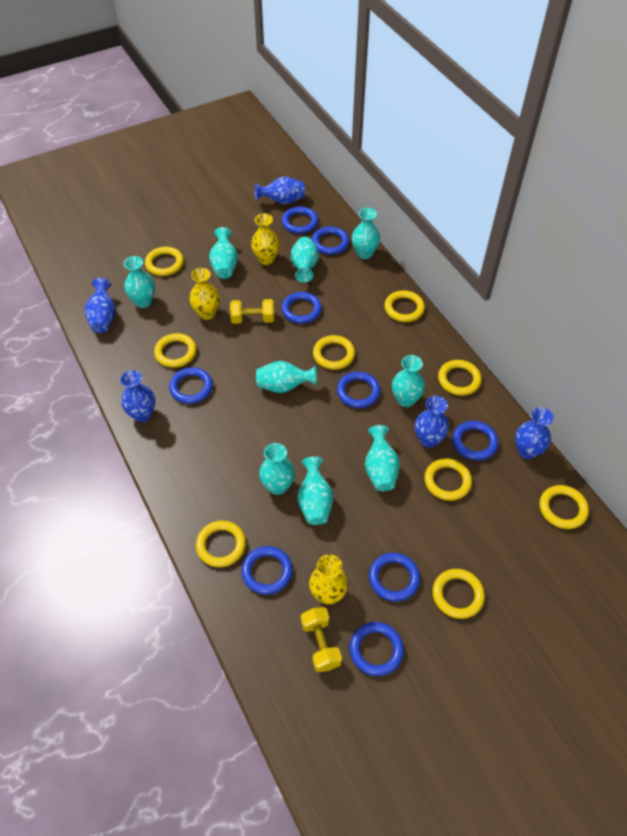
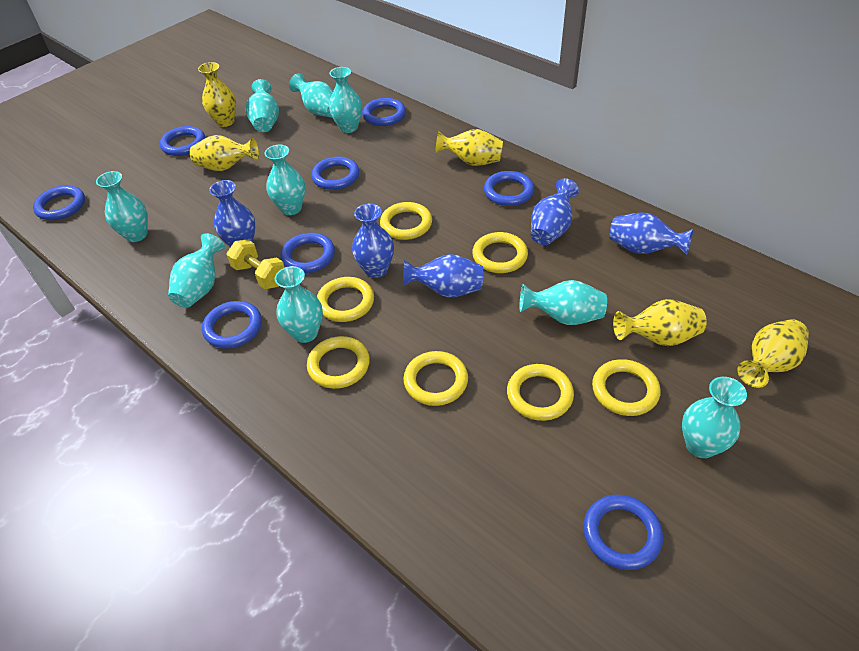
blue ring: 9 -> 8
yellow dumbbell: 2 -> 1
yellow ring: 9 -> 7
yellow vase: 3 -> 5

